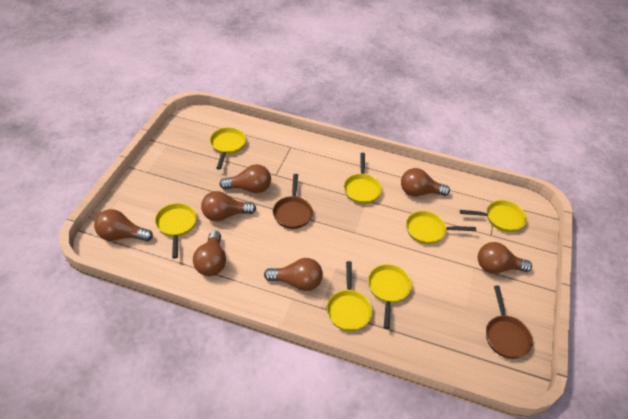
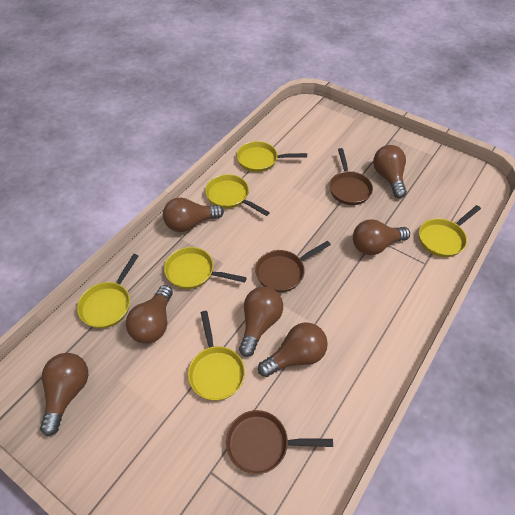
brown pan: 2 -> 3
yellow pan: 7 -> 6

